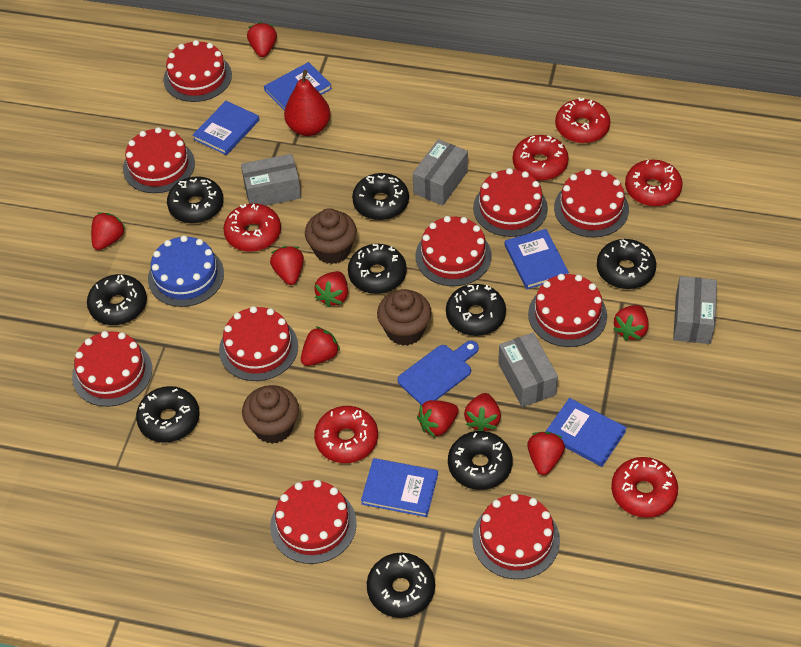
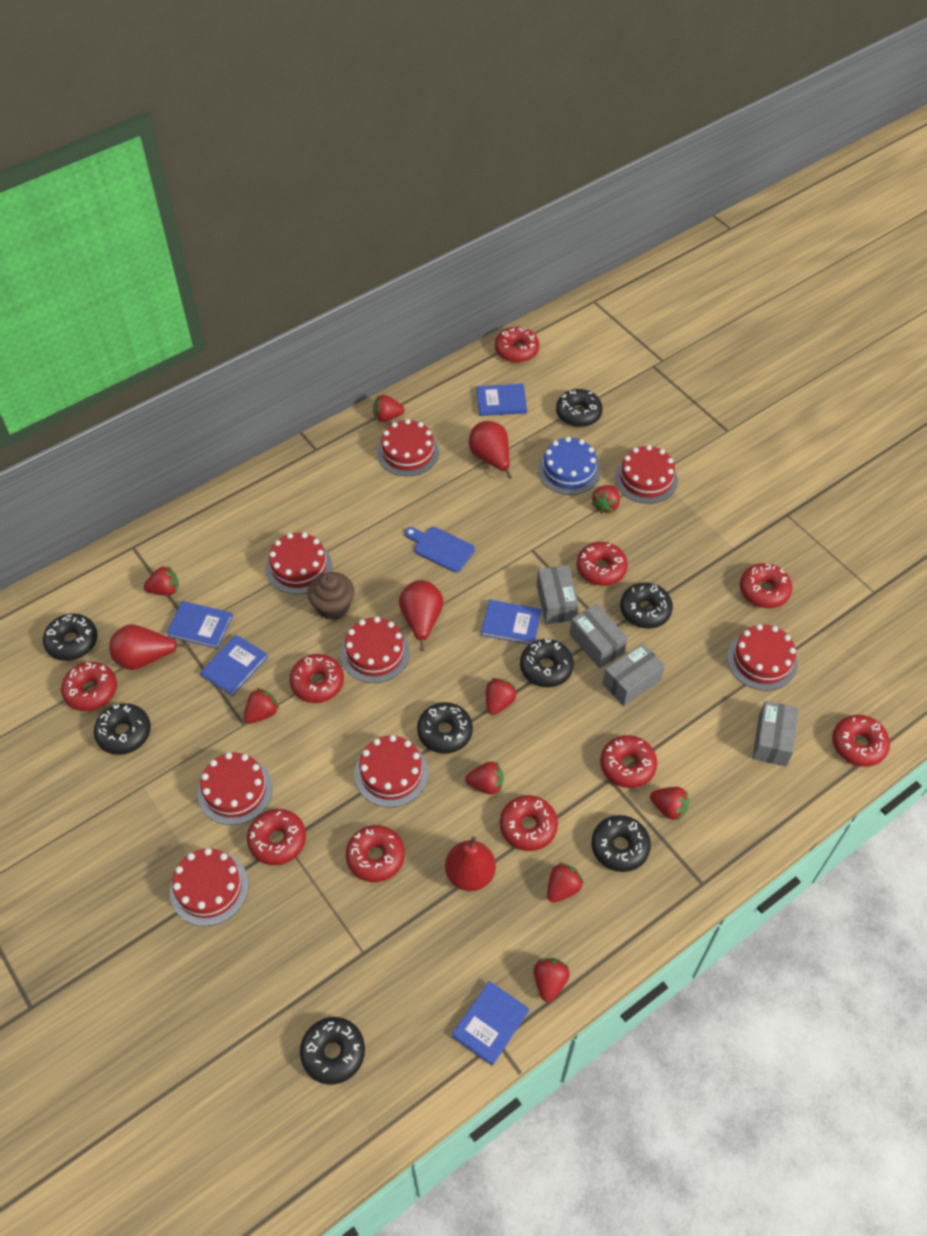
black donut: 9 -> 8
brown cupcake: 3 -> 1
red cake: 10 -> 8
red donut: 6 -> 10
red pear: 1 -> 4

